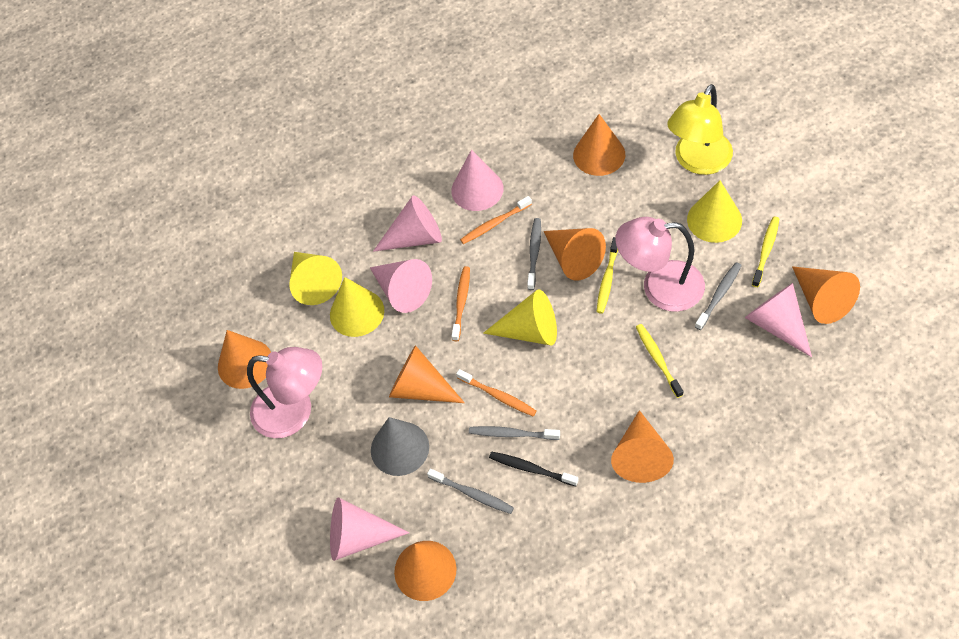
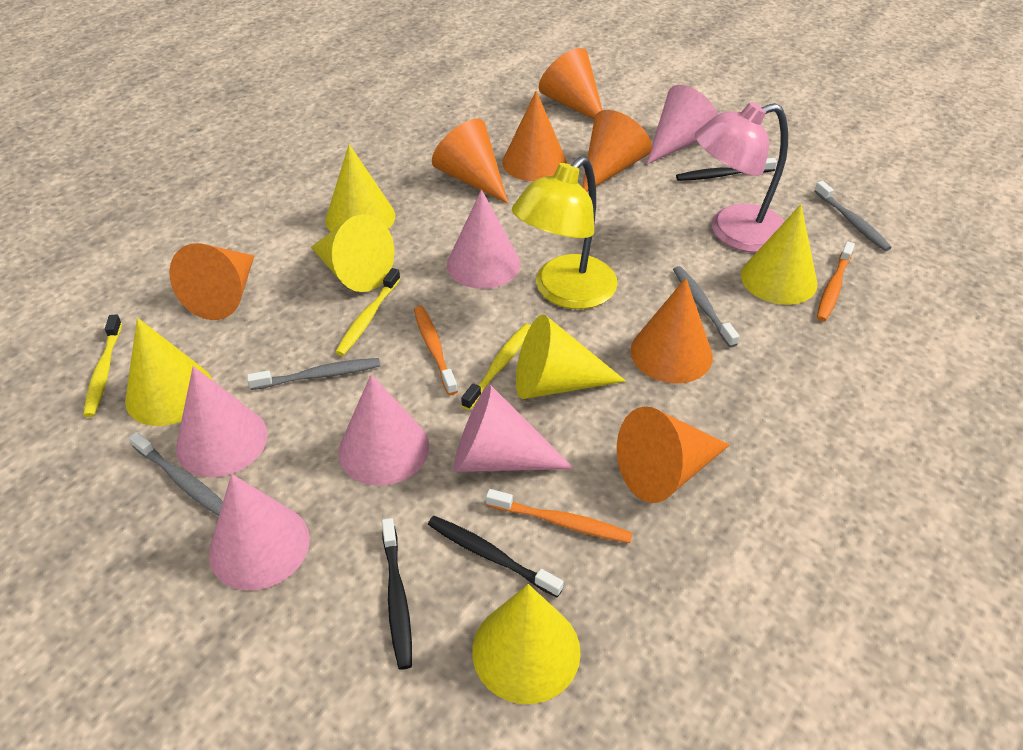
black toothbrush: 1 -> 3
grey cone: 1 -> 0
pink cone: 5 -> 6
pink lamp: 2 -> 1
yellow cone: 4 -> 6

